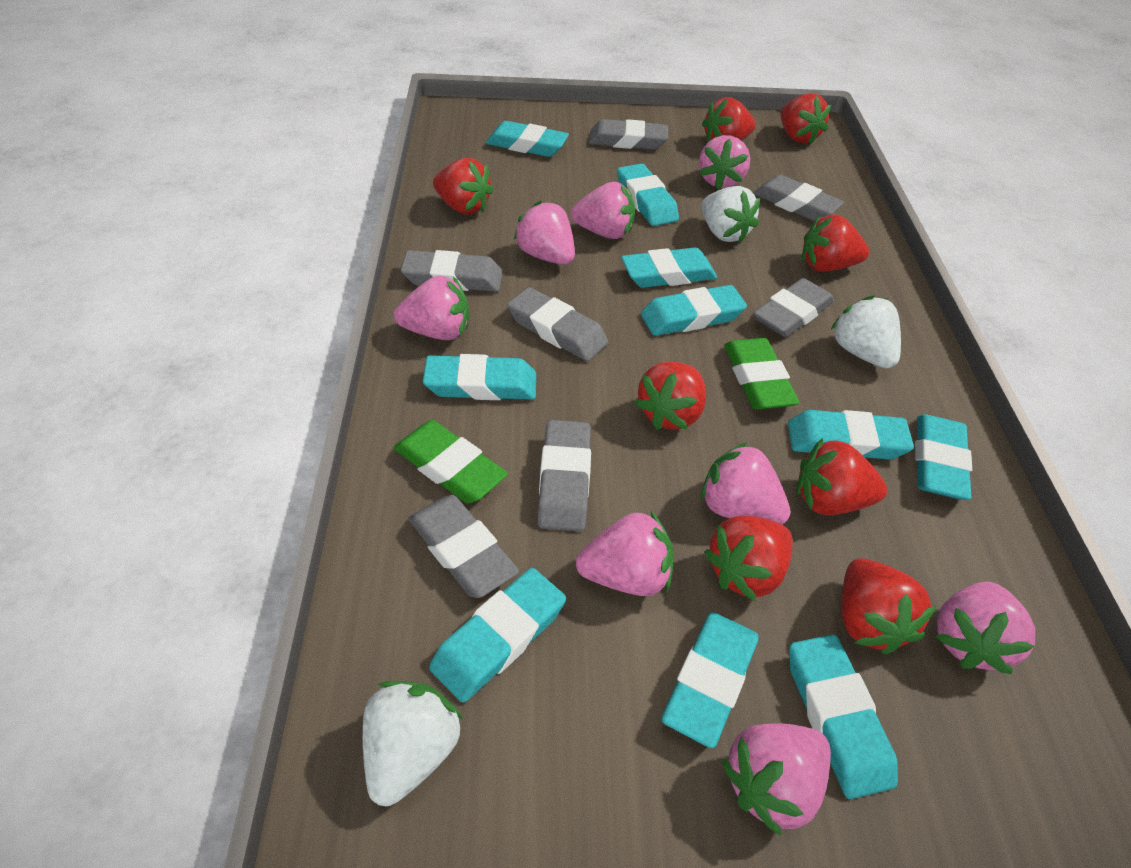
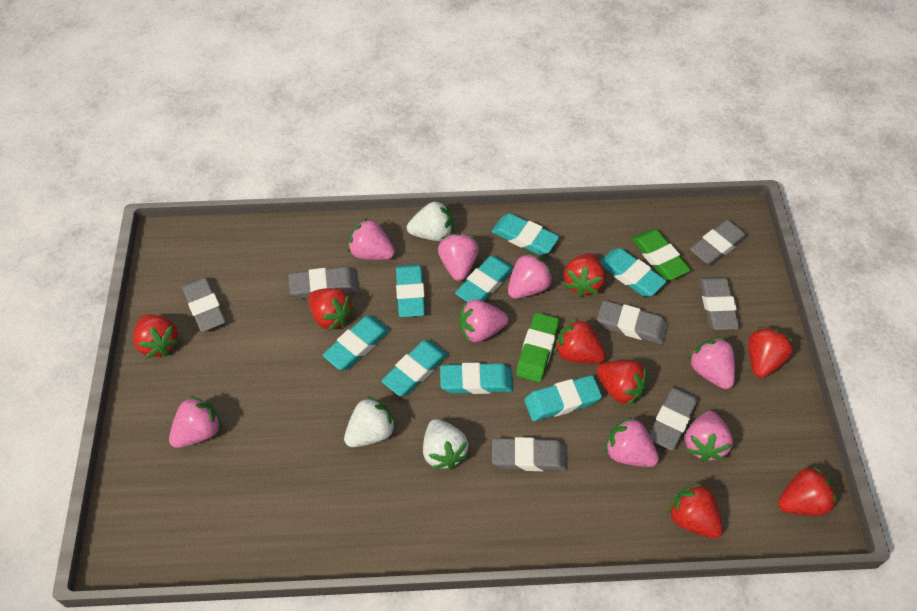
turquoise eraser: 10 -> 8

